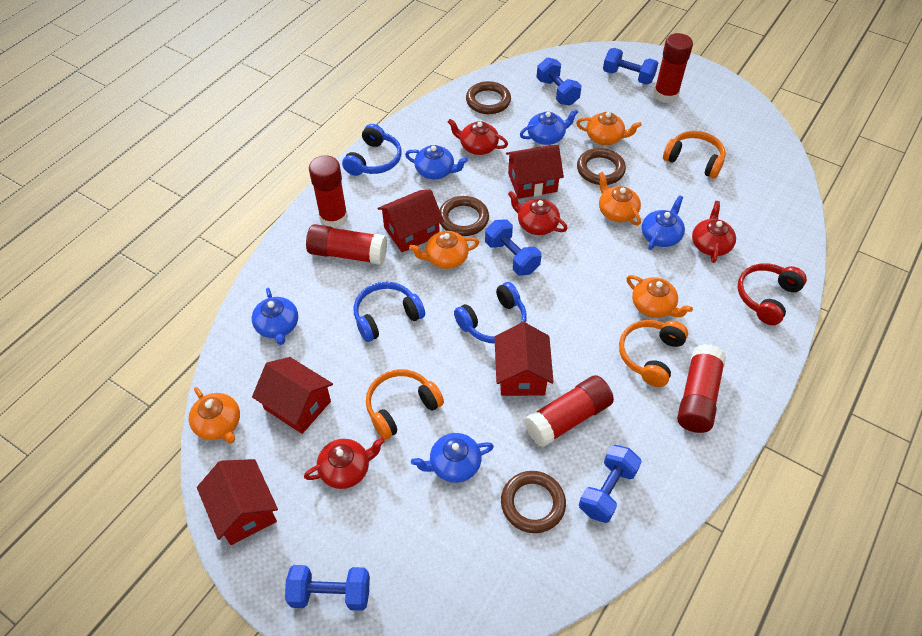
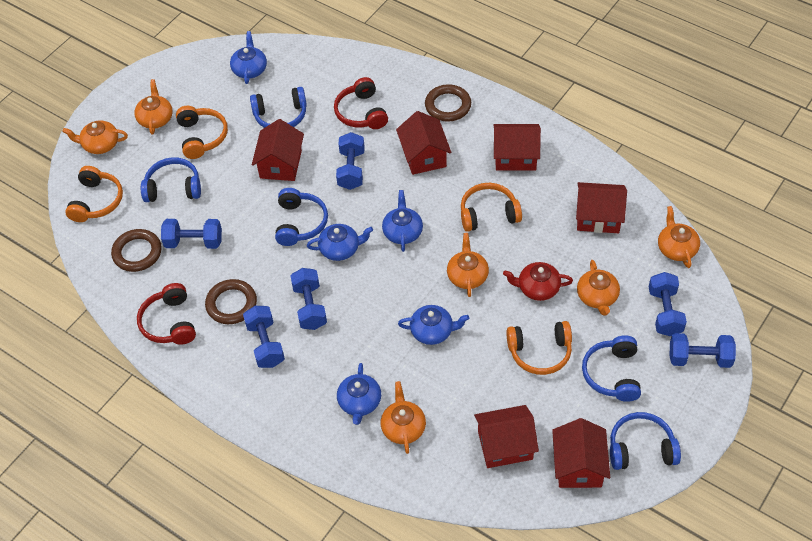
blue dumbbell: 5 -> 6
blue headphones: 3 -> 5
brown ring: 4 -> 3
orange headphones: 3 -> 4
orange teapot: 5 -> 6
red glue stick: 5 -> 0
red headphones: 1 -> 2
red house: 5 -> 6
red teapot: 4 -> 1

